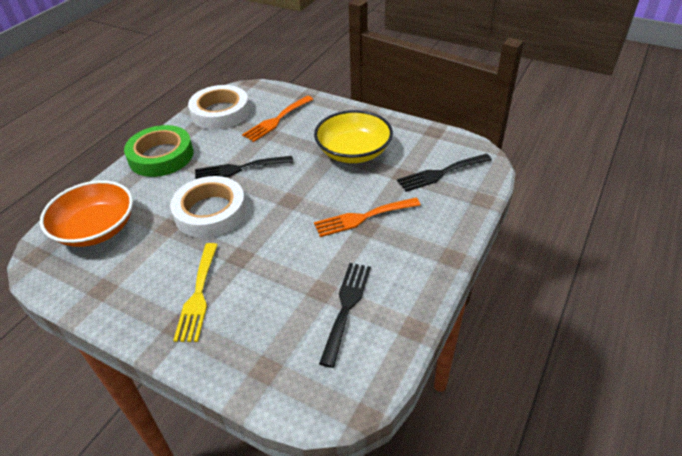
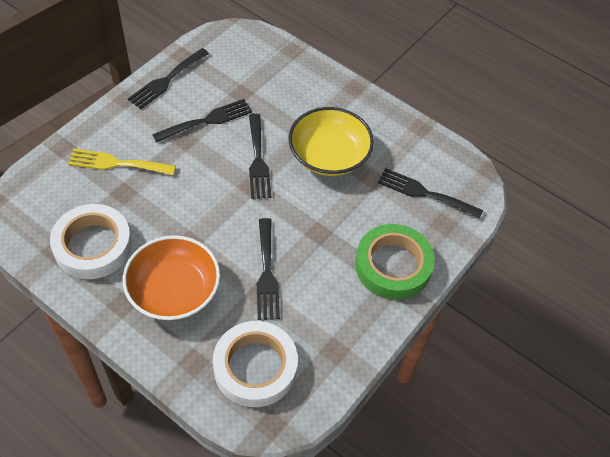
black fork: 3 -> 5
orange fork: 2 -> 0

